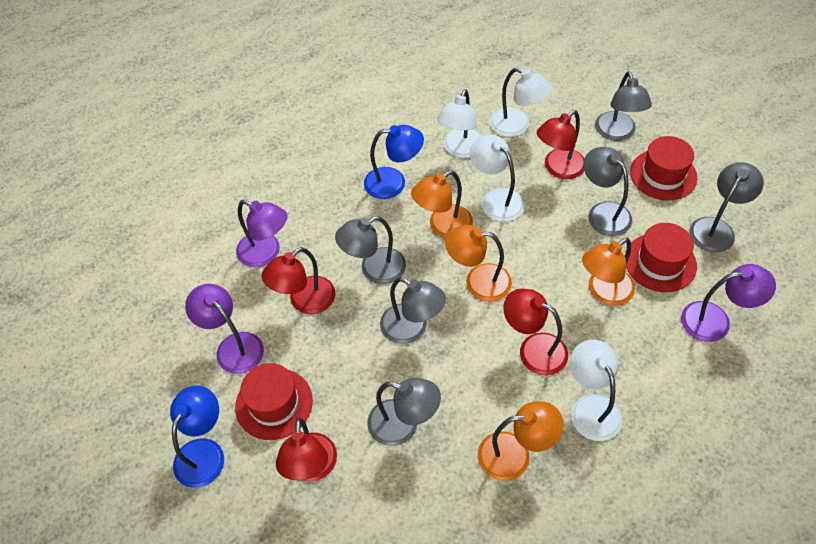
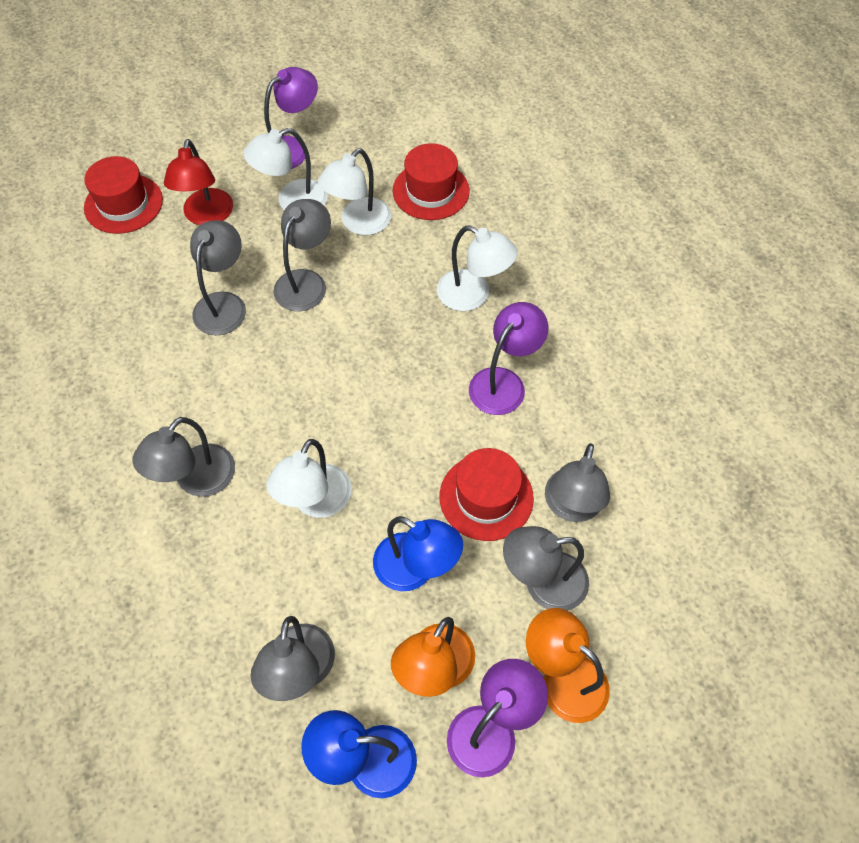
orange lamp: 4 -> 2
red lamp: 4 -> 1

